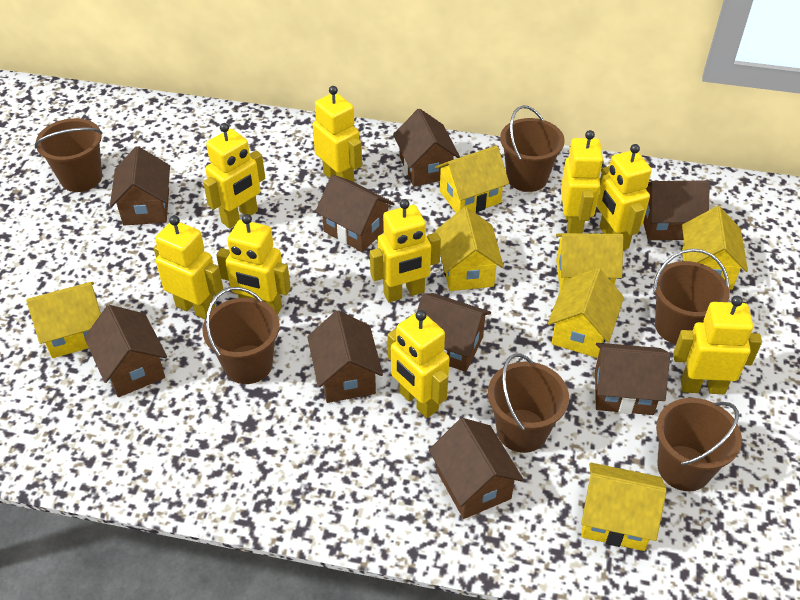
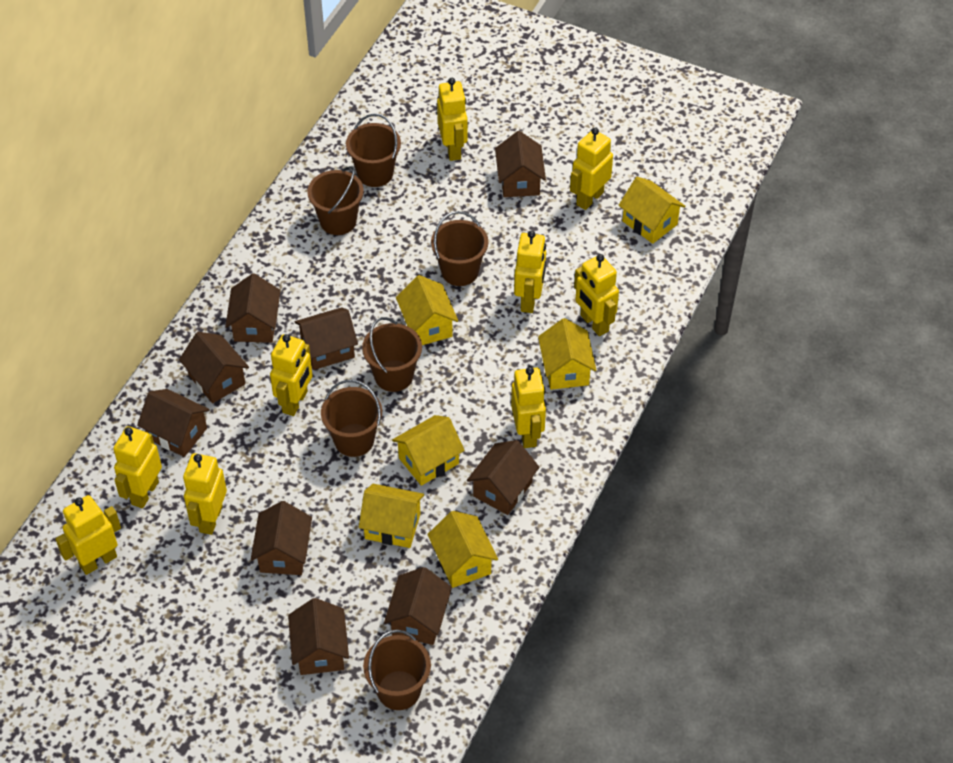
yellow house: 7 -> 6

